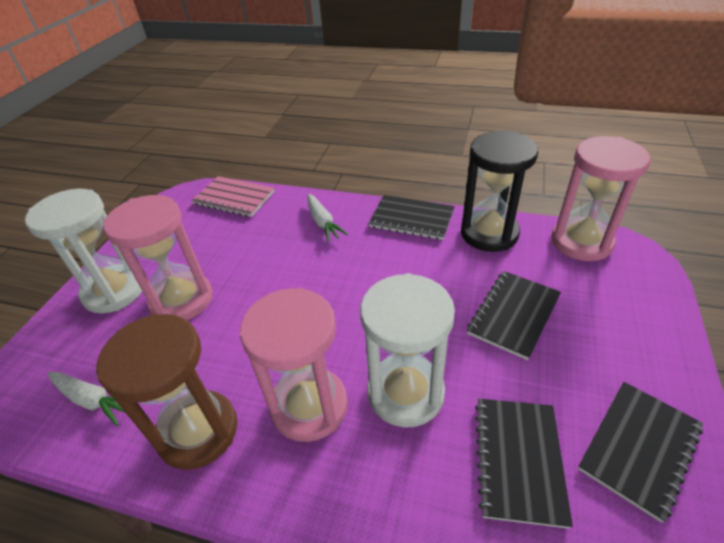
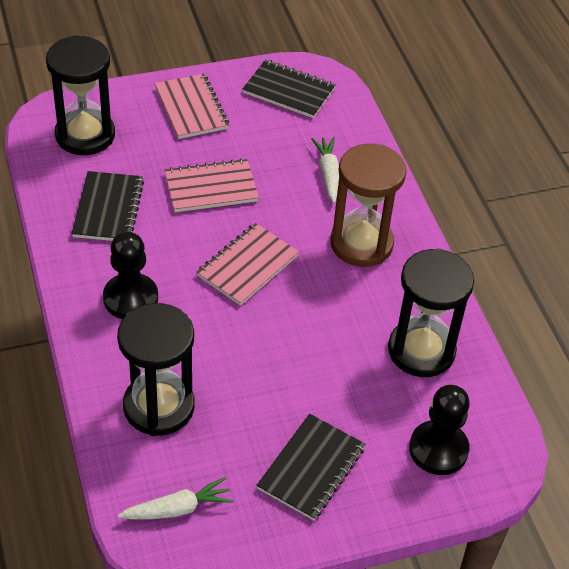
black hourglass: 1 -> 3
black notebook: 4 -> 3
black pawn: 0 -> 2
pink hourglass: 3 -> 0
pink notebook: 1 -> 3
white hourglass: 2 -> 0

